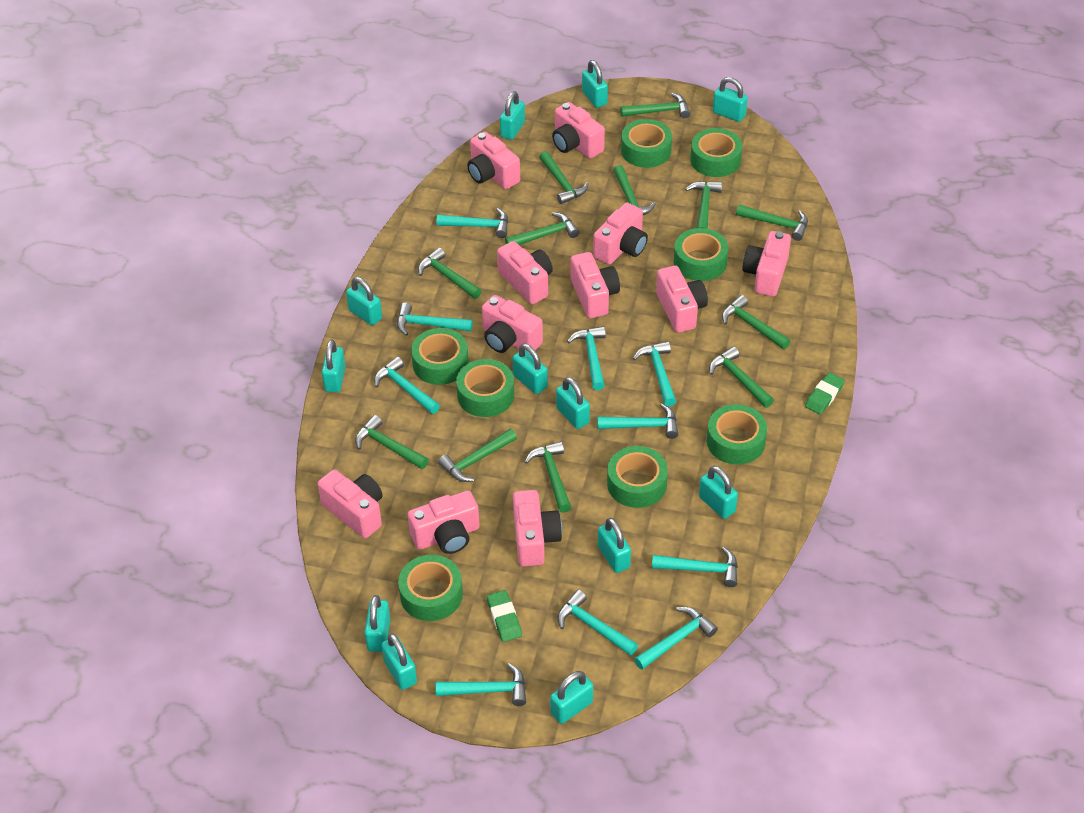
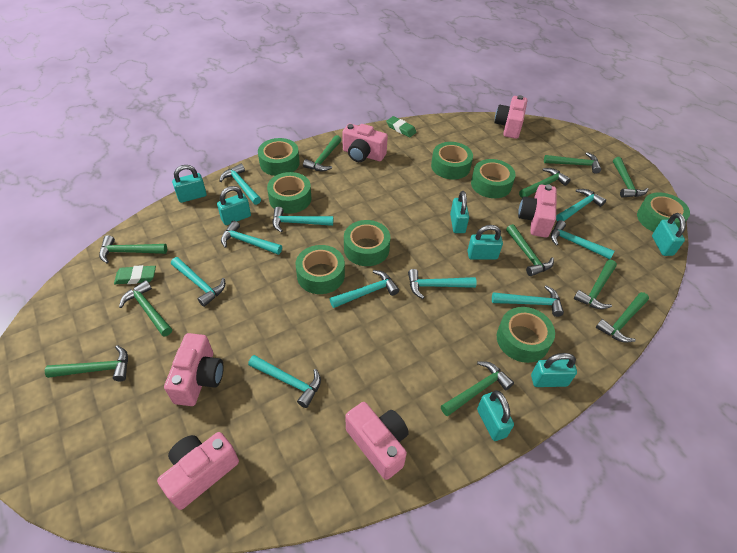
green hammer: 12 -> 11
pink camera: 11 -> 6
turquoise padlock: 12 -> 7

